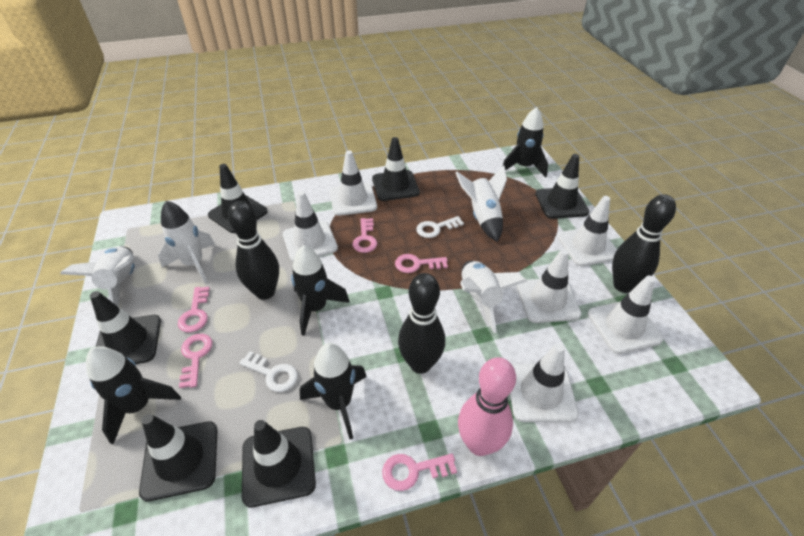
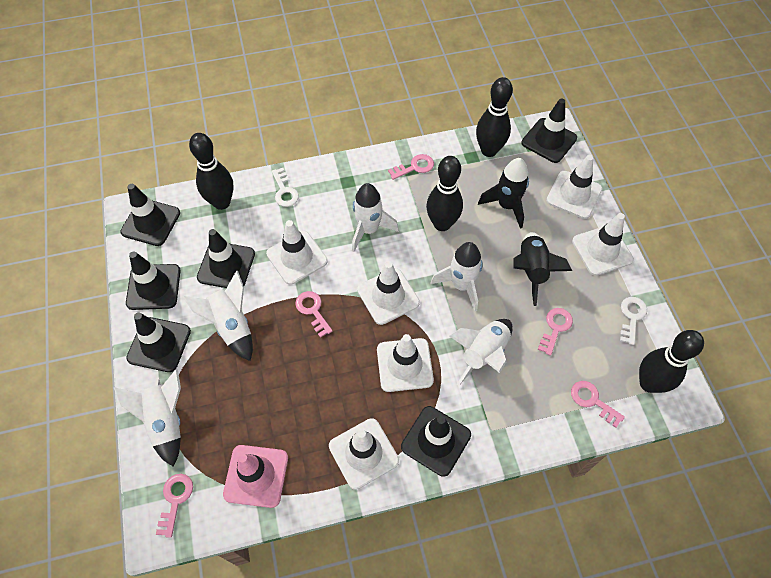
black bowling pin: 3 -> 4
black rocket: 4 -> 2
pink bowling pin: 1 -> 0
pink traffic cone: 0 -> 1
white rocket: 4 -> 5

